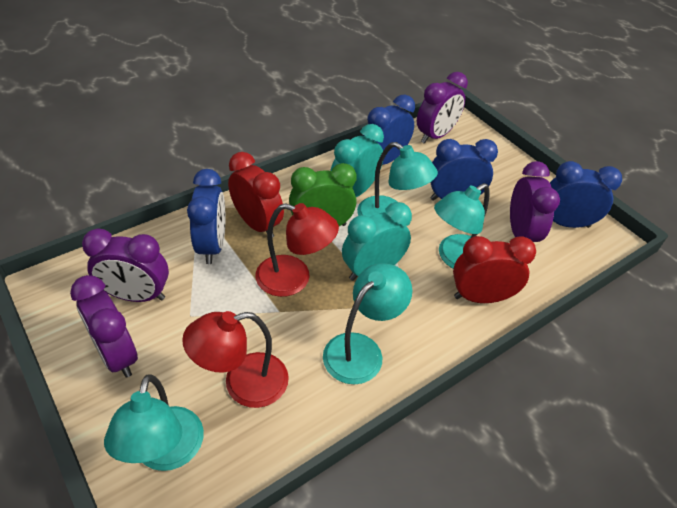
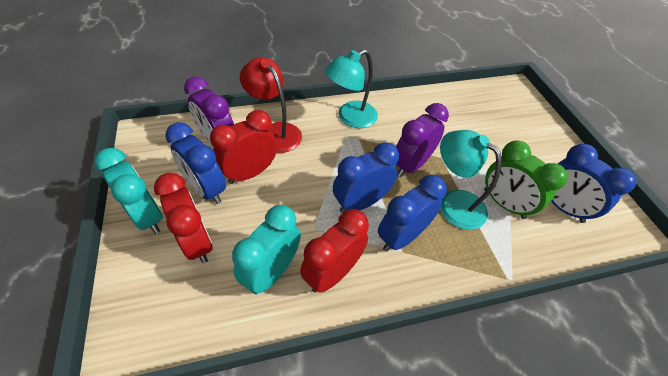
purple clock: 4 -> 2
red clock: 2 -> 3
red lamp: 2 -> 1
turquoise lamp: 4 -> 2

